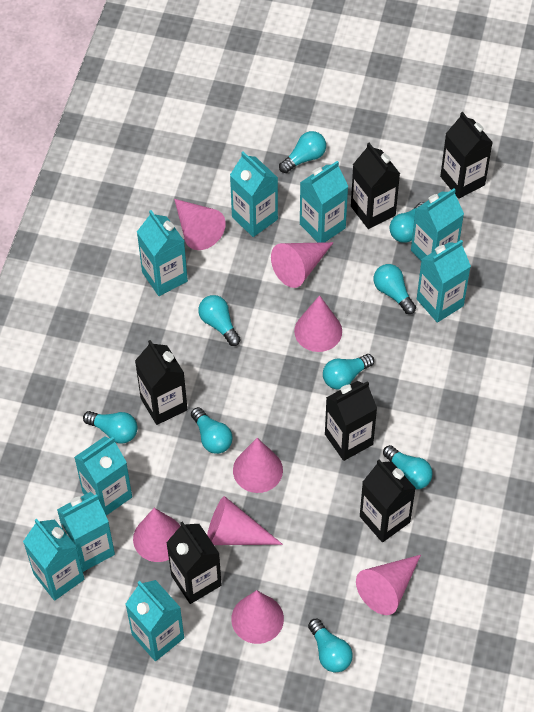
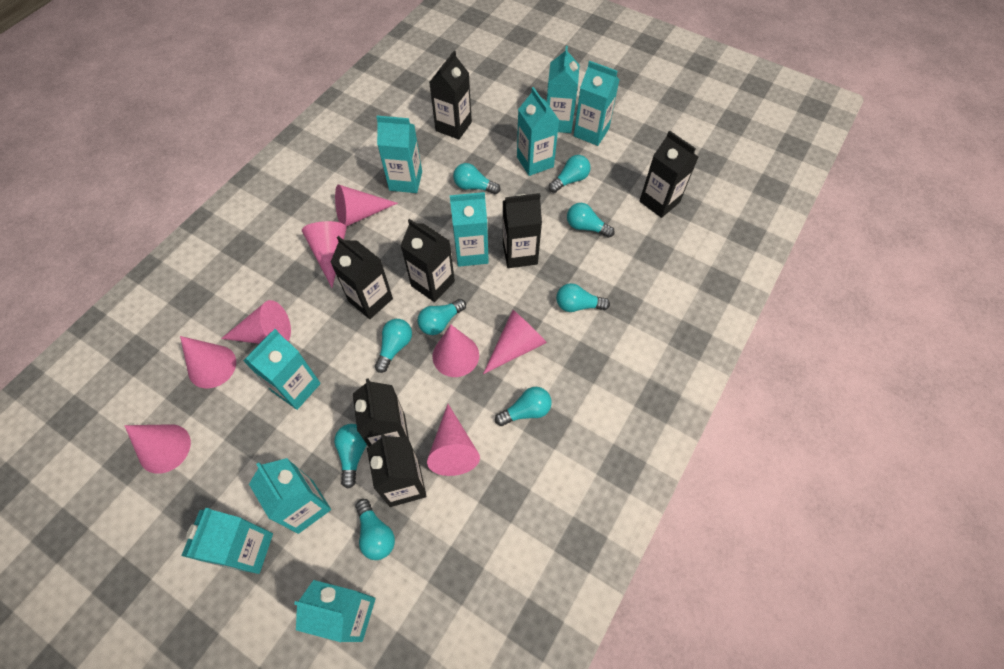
black carton: 6 -> 7

